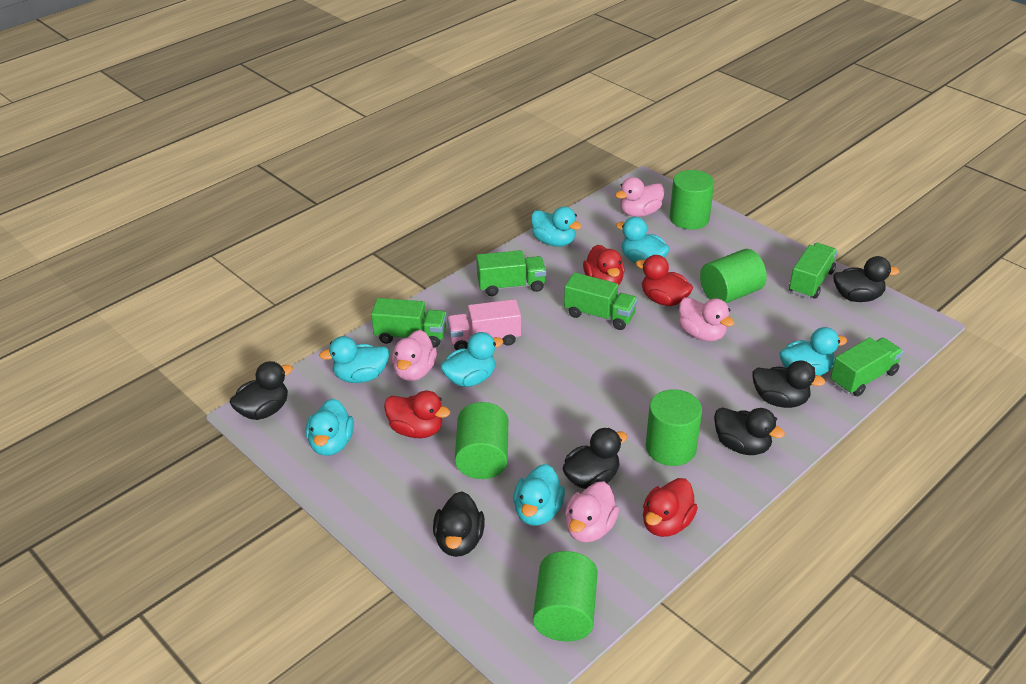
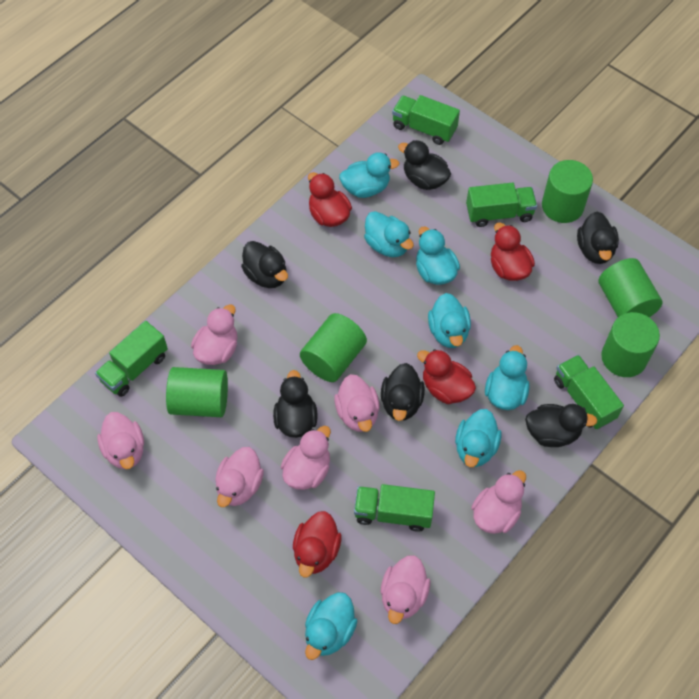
pink duck: 4 -> 7
pink truck: 1 -> 0

